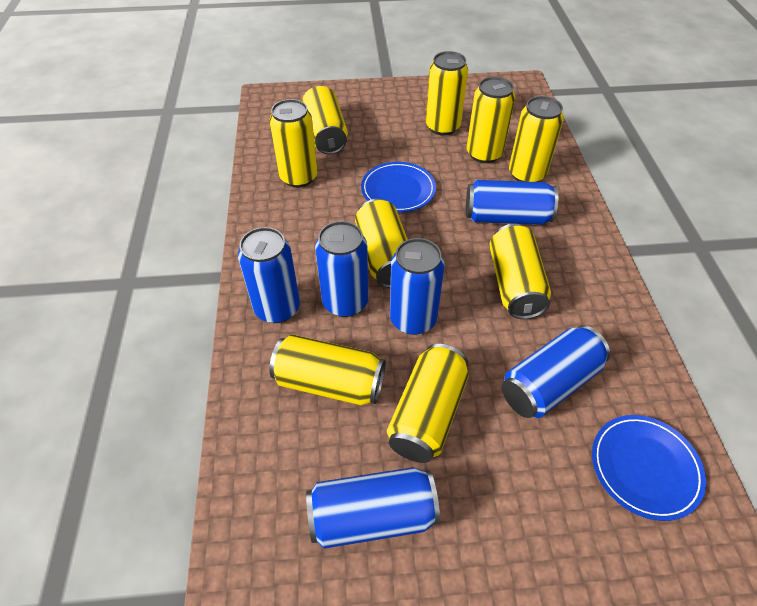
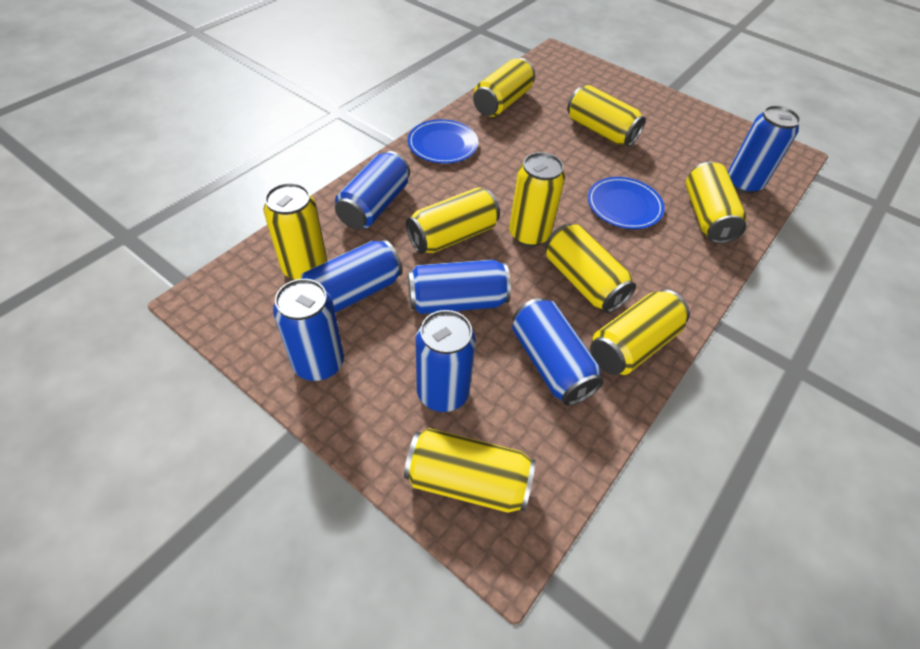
blue can: 6 -> 7

